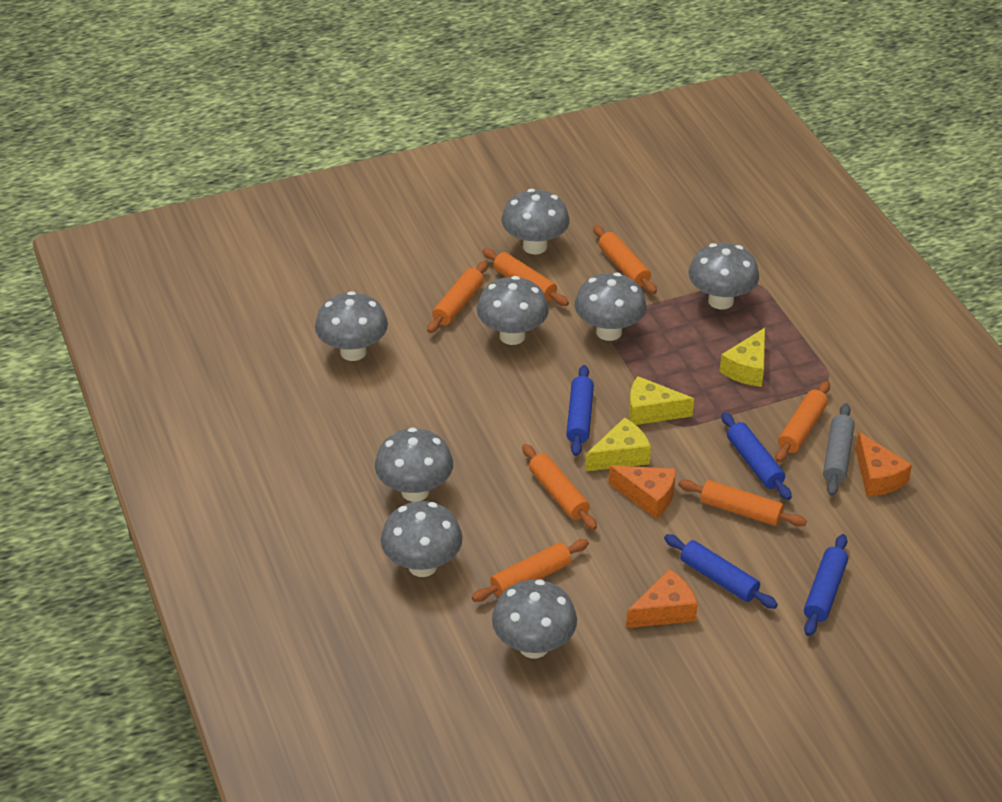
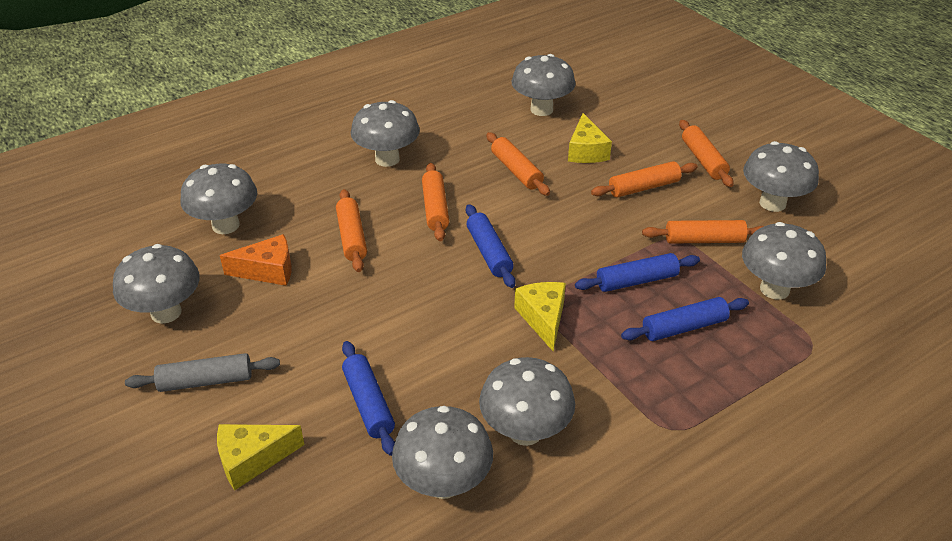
orange cheese: 3 -> 1
orange rolling pin: 7 -> 6

